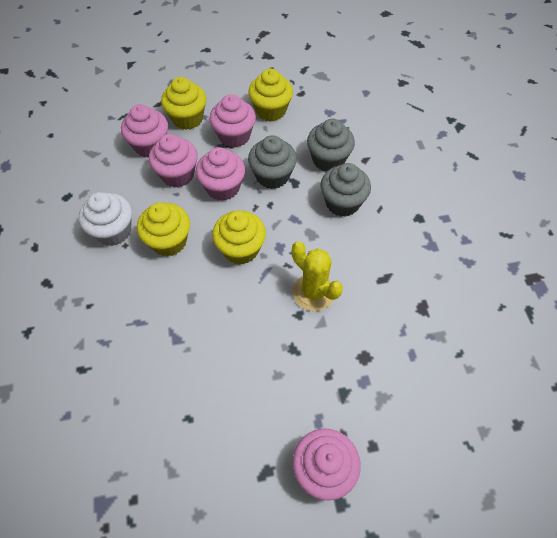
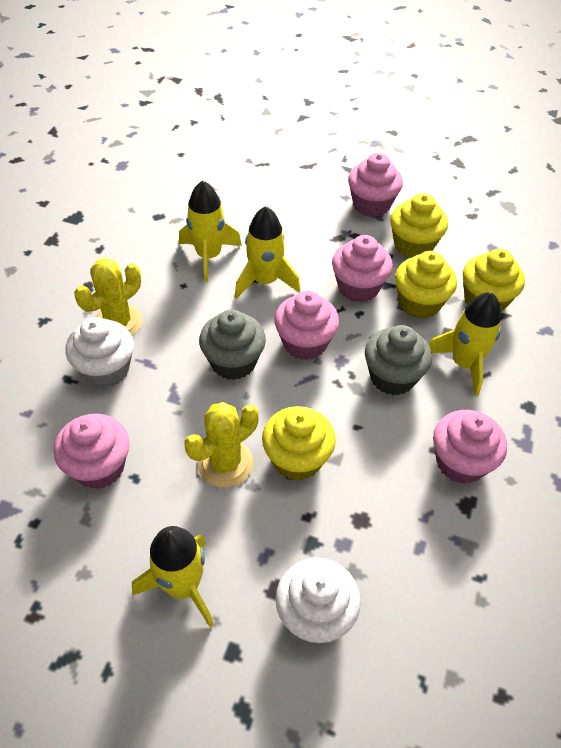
grey cupcake: 3 -> 2
white cupcake: 1 -> 2
yellow cactus: 1 -> 2
yellow rocket: 0 -> 4

